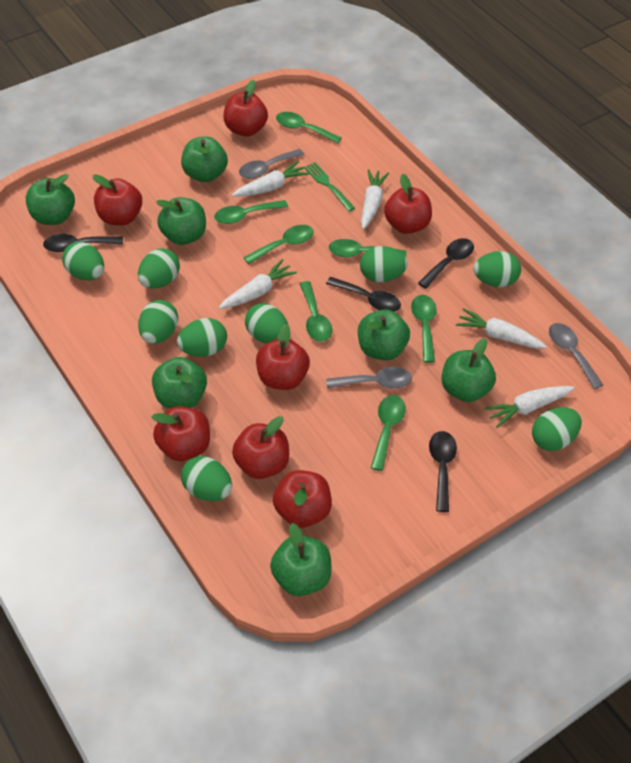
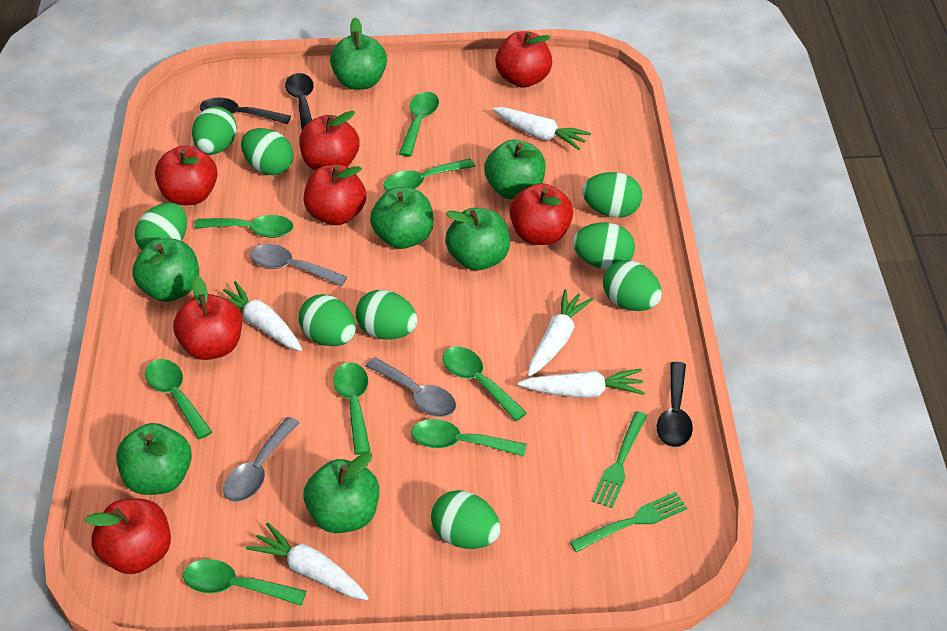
black spoon: 4 -> 3
green fork: 1 -> 2
green spoon: 7 -> 8

